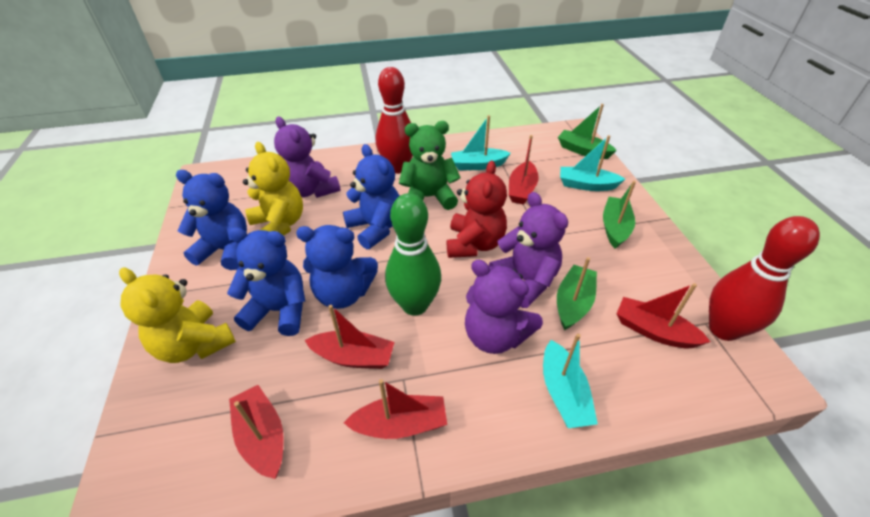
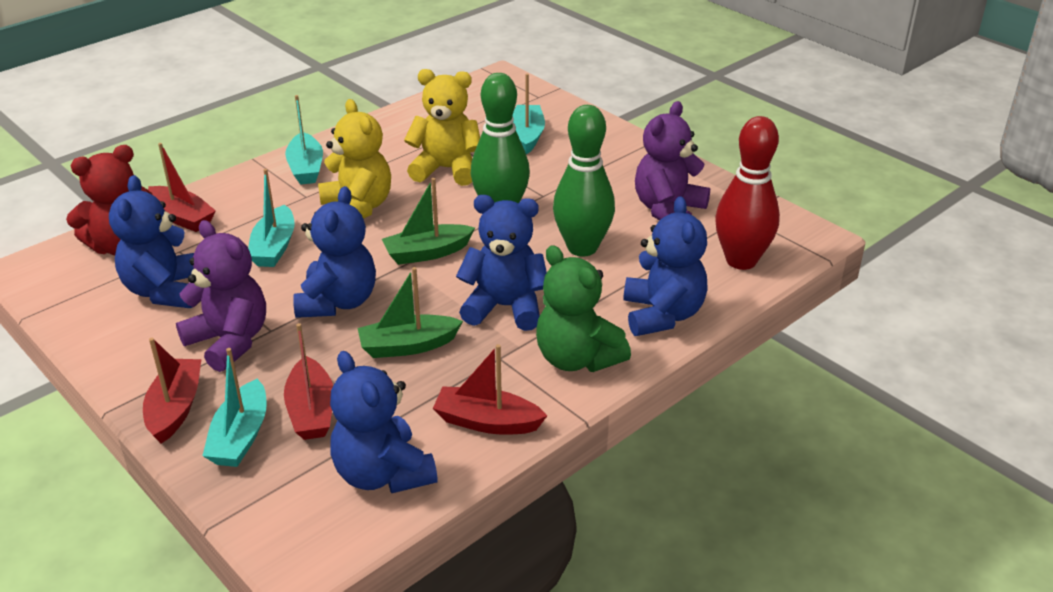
blue teddy bear: 4 -> 5
green boat: 3 -> 2
green bowling pin: 1 -> 2
purple teddy bear: 3 -> 2
red boat: 5 -> 4
red bowling pin: 2 -> 1
turquoise boat: 3 -> 4

